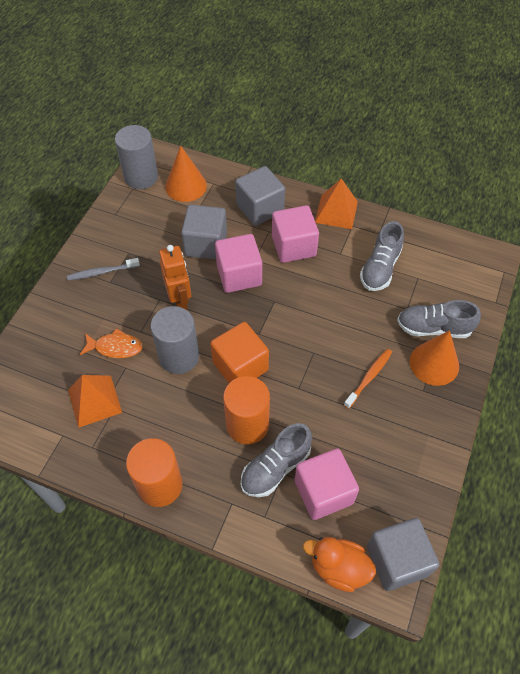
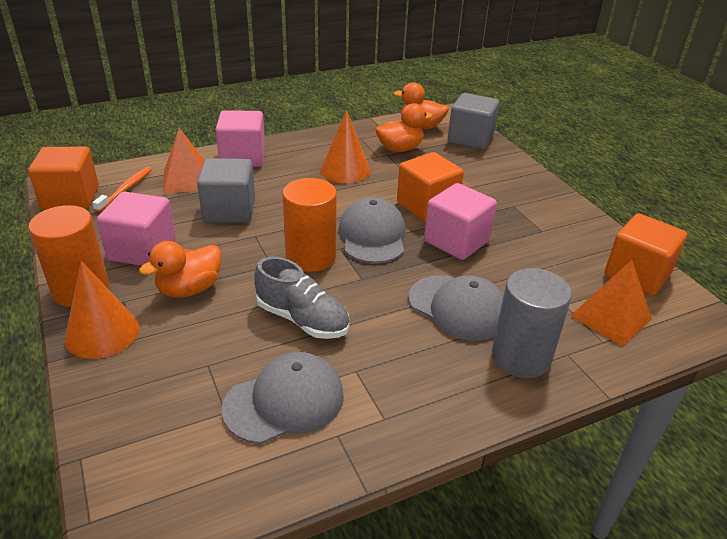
grey cap: 0 -> 3
grey cube: 3 -> 2
grey cylinder: 2 -> 1
grey shoe: 3 -> 1
grey toothbrush: 1 -> 0
orange cube: 1 -> 3
orange duck: 1 -> 3
orange fish: 1 -> 0
orange robot: 1 -> 0

